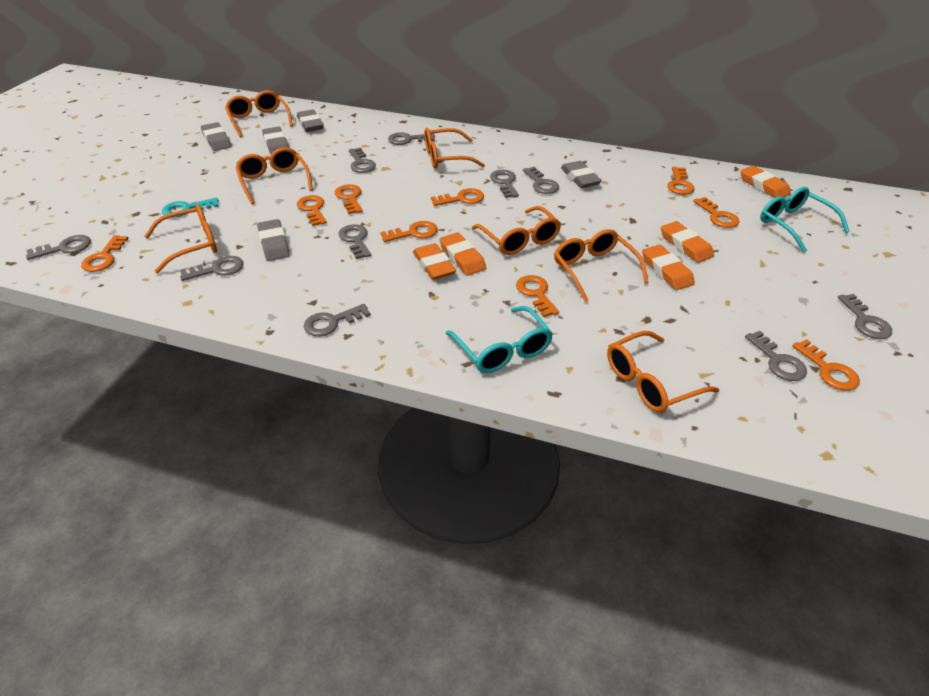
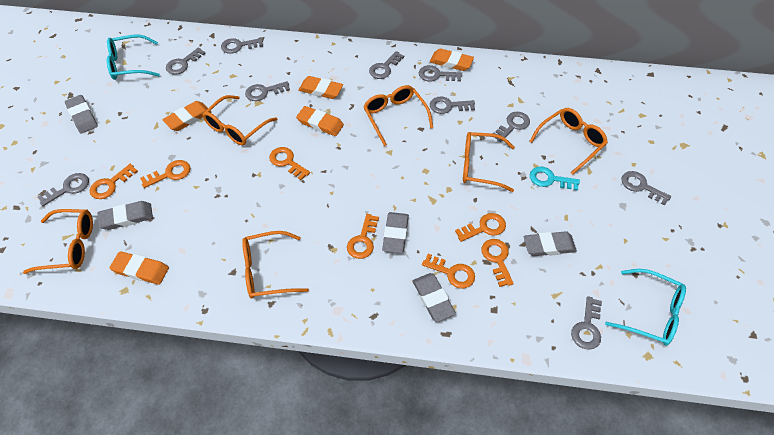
orange glasses: 7 -> 6
orange key: 9 -> 7

